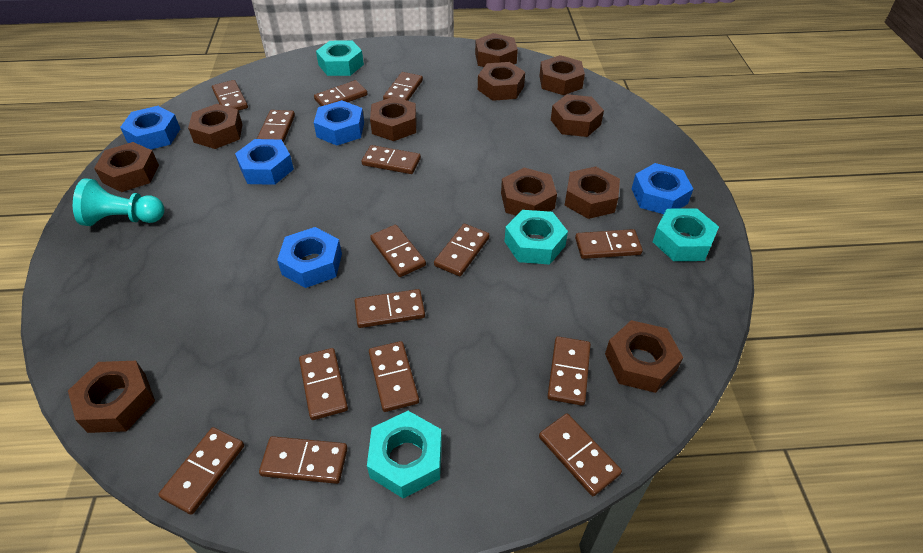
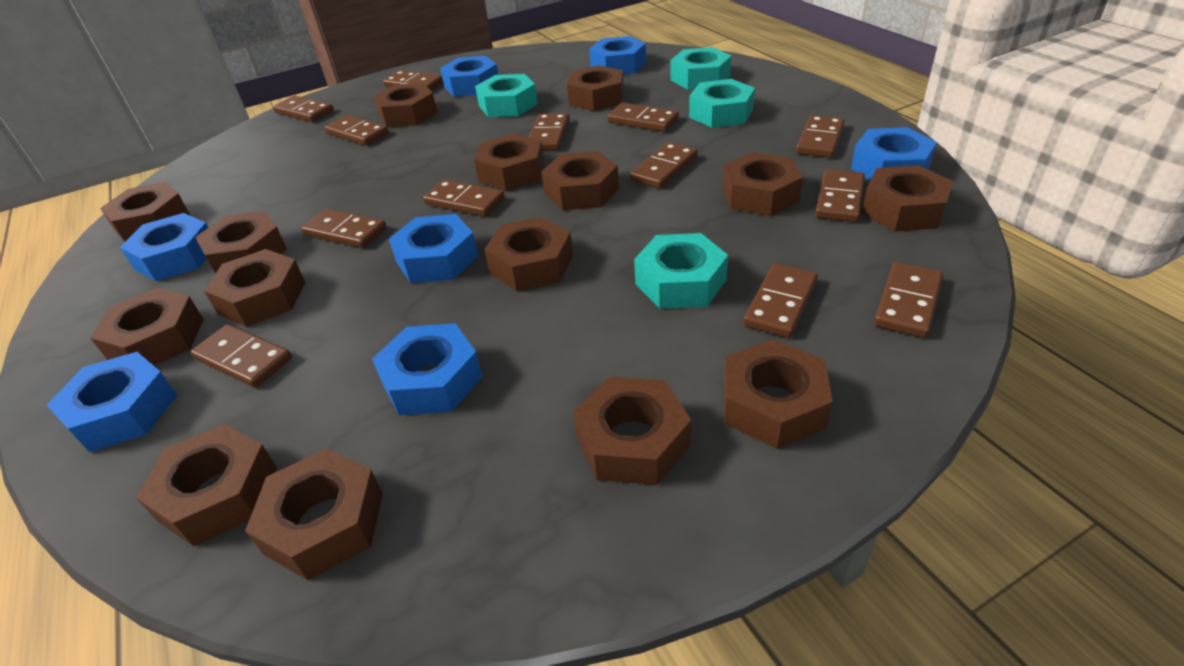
blue nut: 5 -> 7
brown domino: 15 -> 13
brown nut: 11 -> 15
turquoise pawn: 1 -> 0

